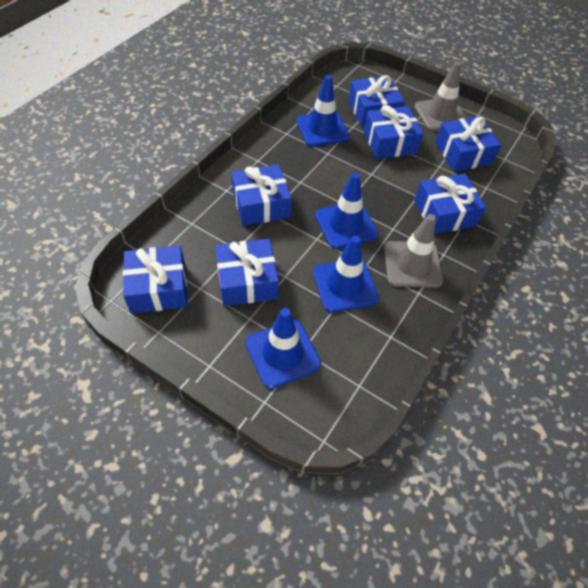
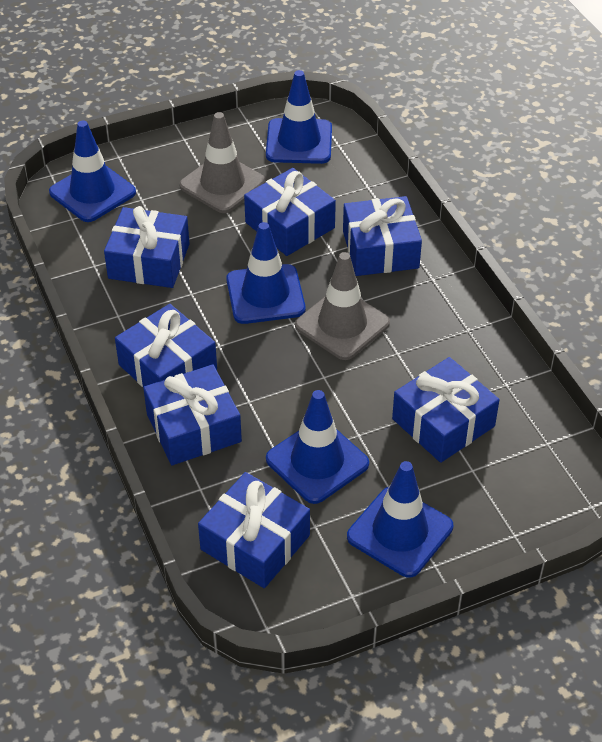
blue traffic cone: 4 -> 5

